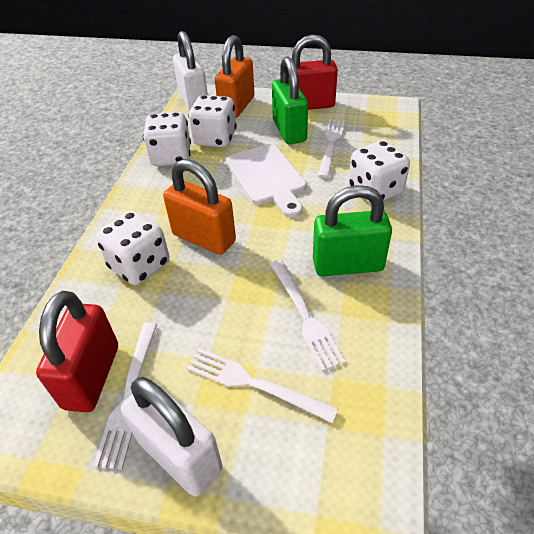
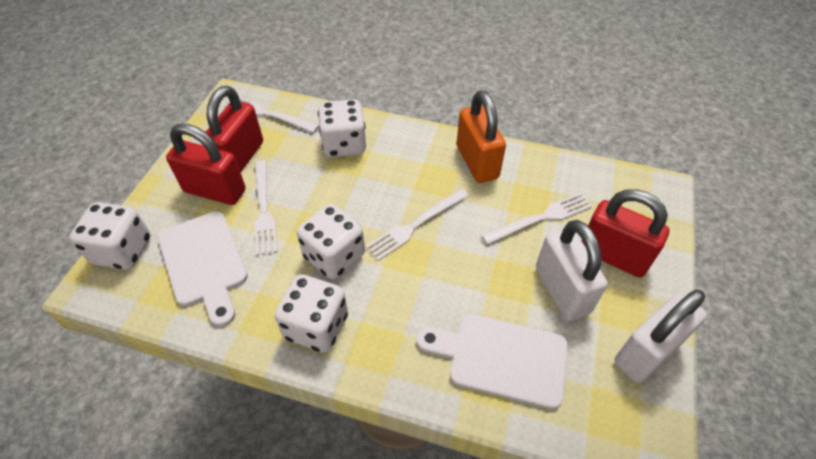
green padlock: 2 -> 0
orange padlock: 2 -> 1
red padlock: 2 -> 3
white cutting board: 1 -> 2

